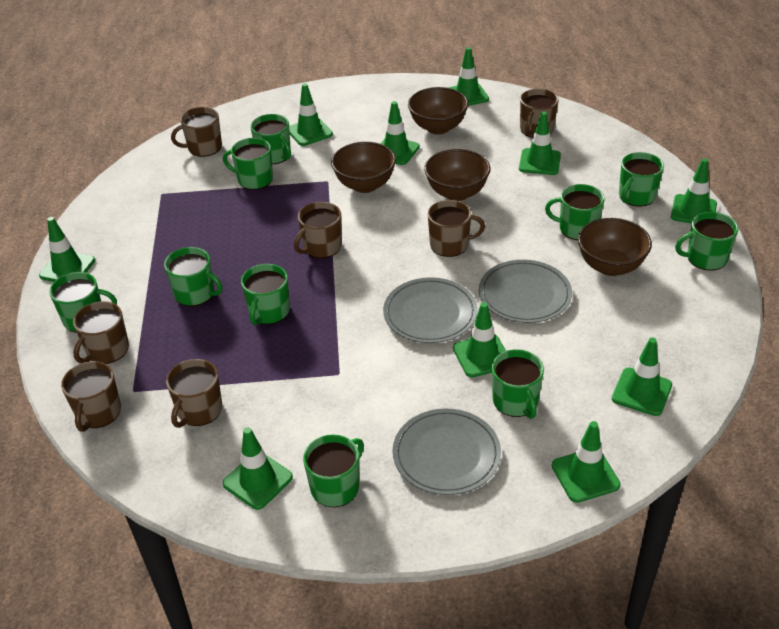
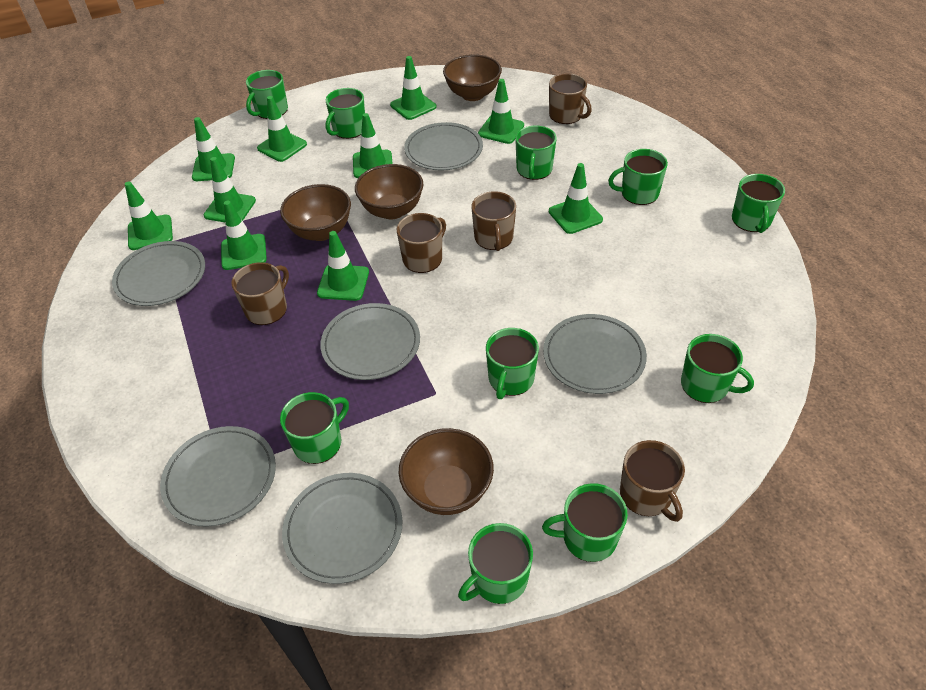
brown mug: 7 -> 5
grey plate: 3 -> 6

